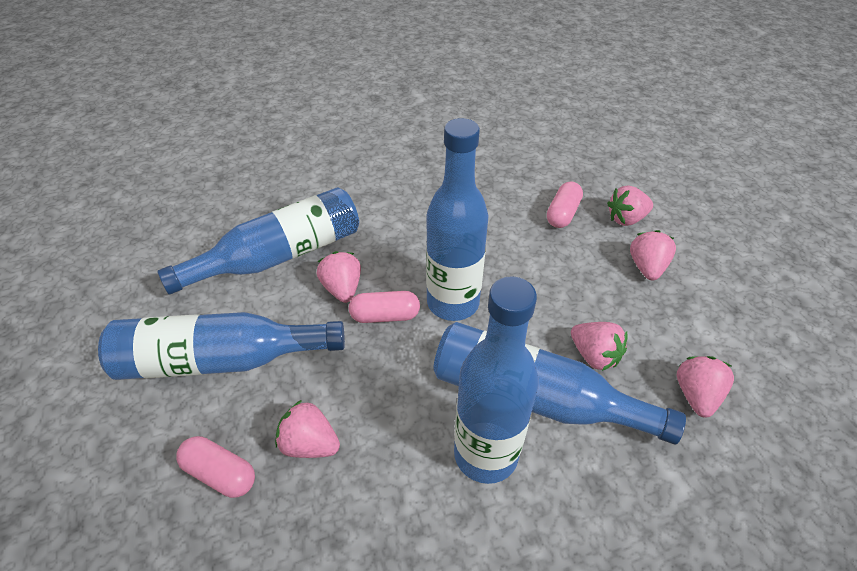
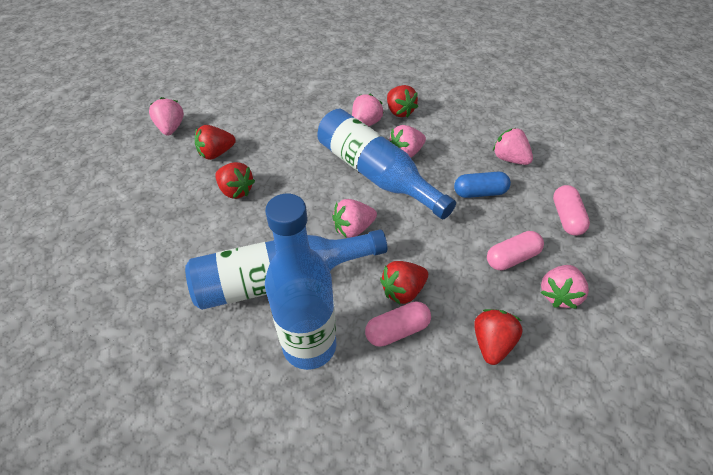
blue bottle: 5 -> 3
blue capsule: 0 -> 1
red strawberry: 0 -> 5

